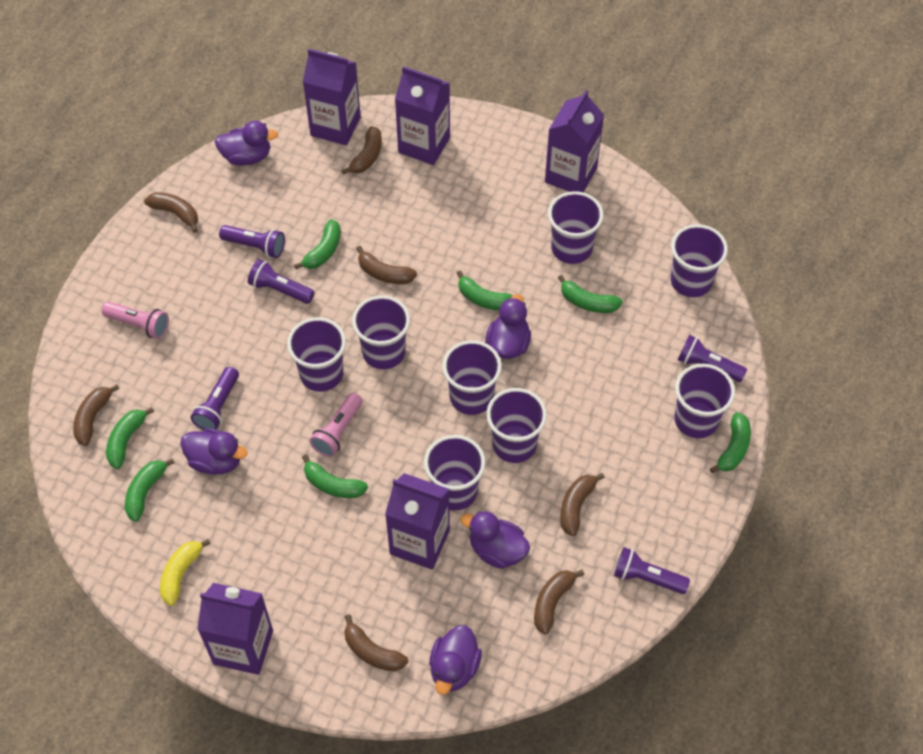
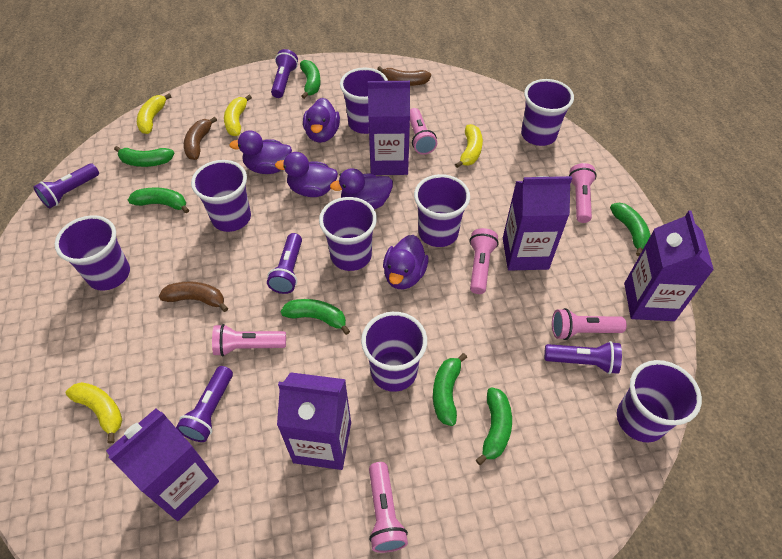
brown banana: 7 -> 3
pink flashlight: 2 -> 6
yellow banana: 1 -> 4

